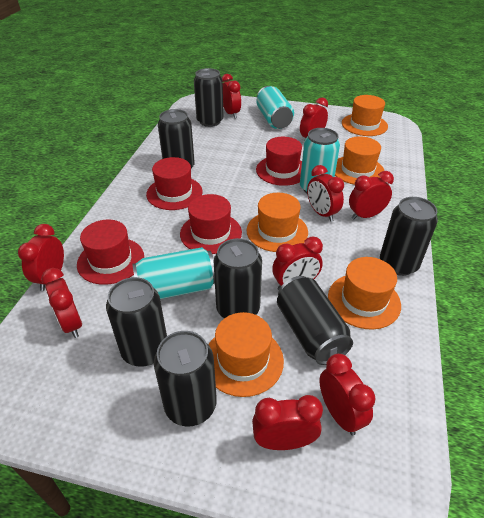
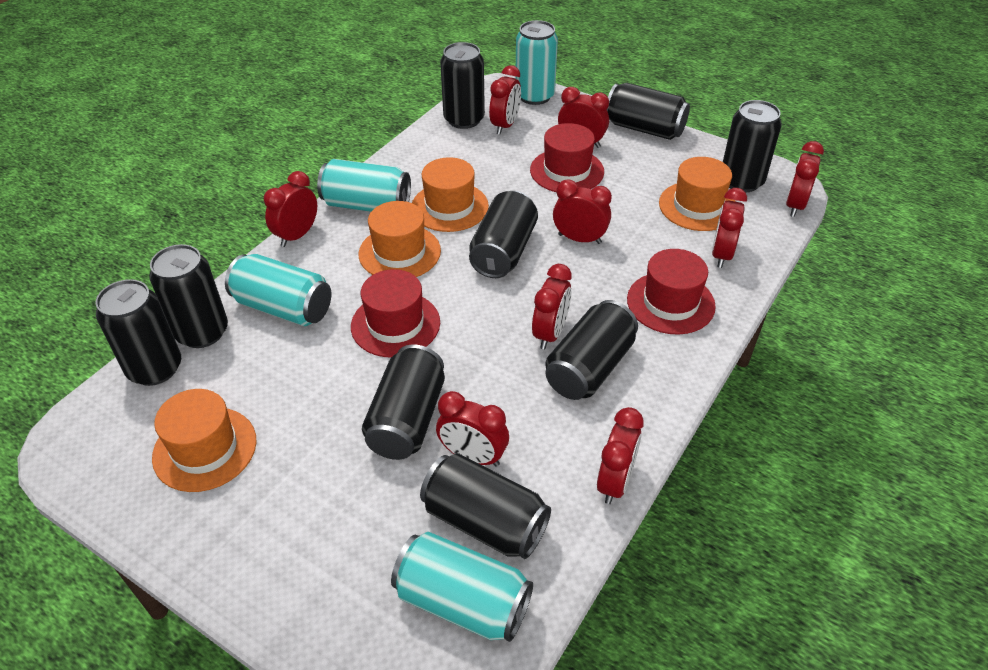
black can: 7 -> 9
orange hat: 5 -> 4
red hat: 4 -> 3
turquoise can: 3 -> 4

